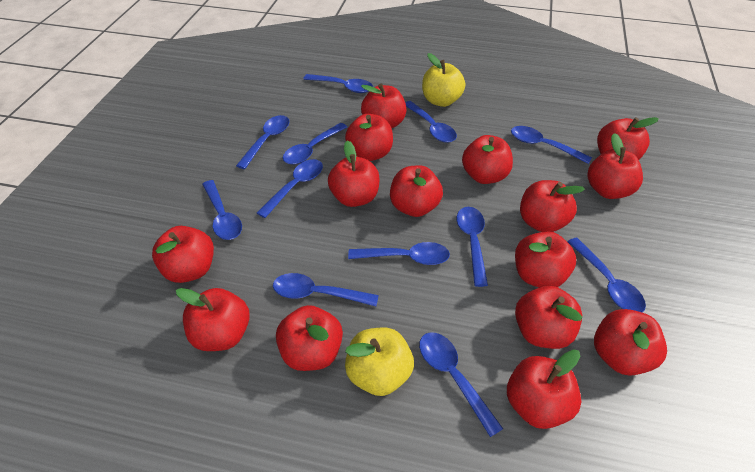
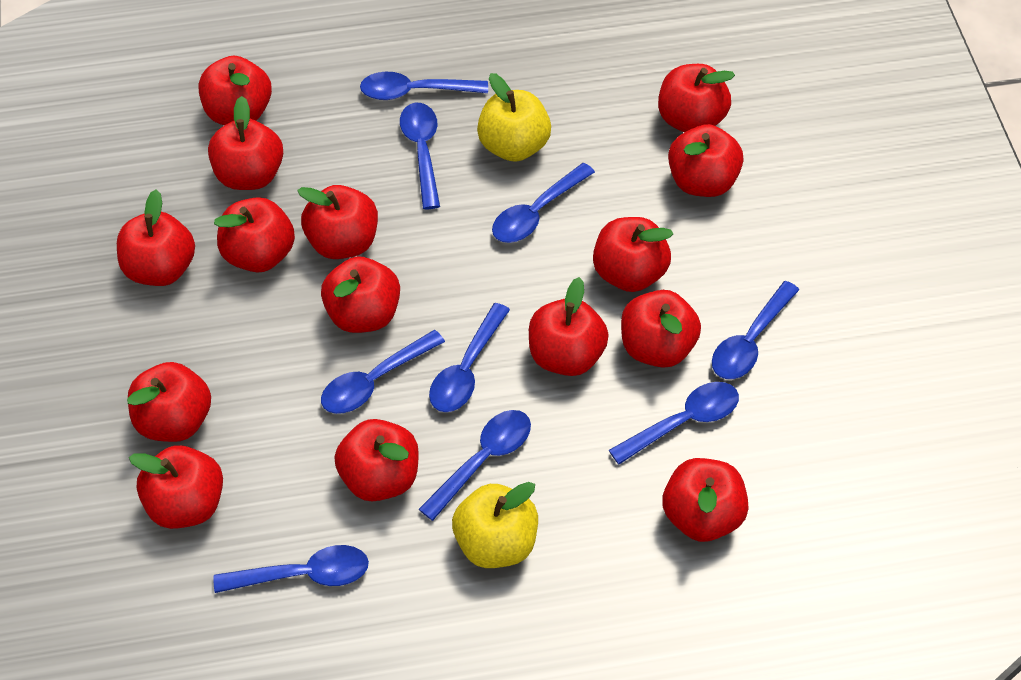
blue spoon: 12 -> 9

